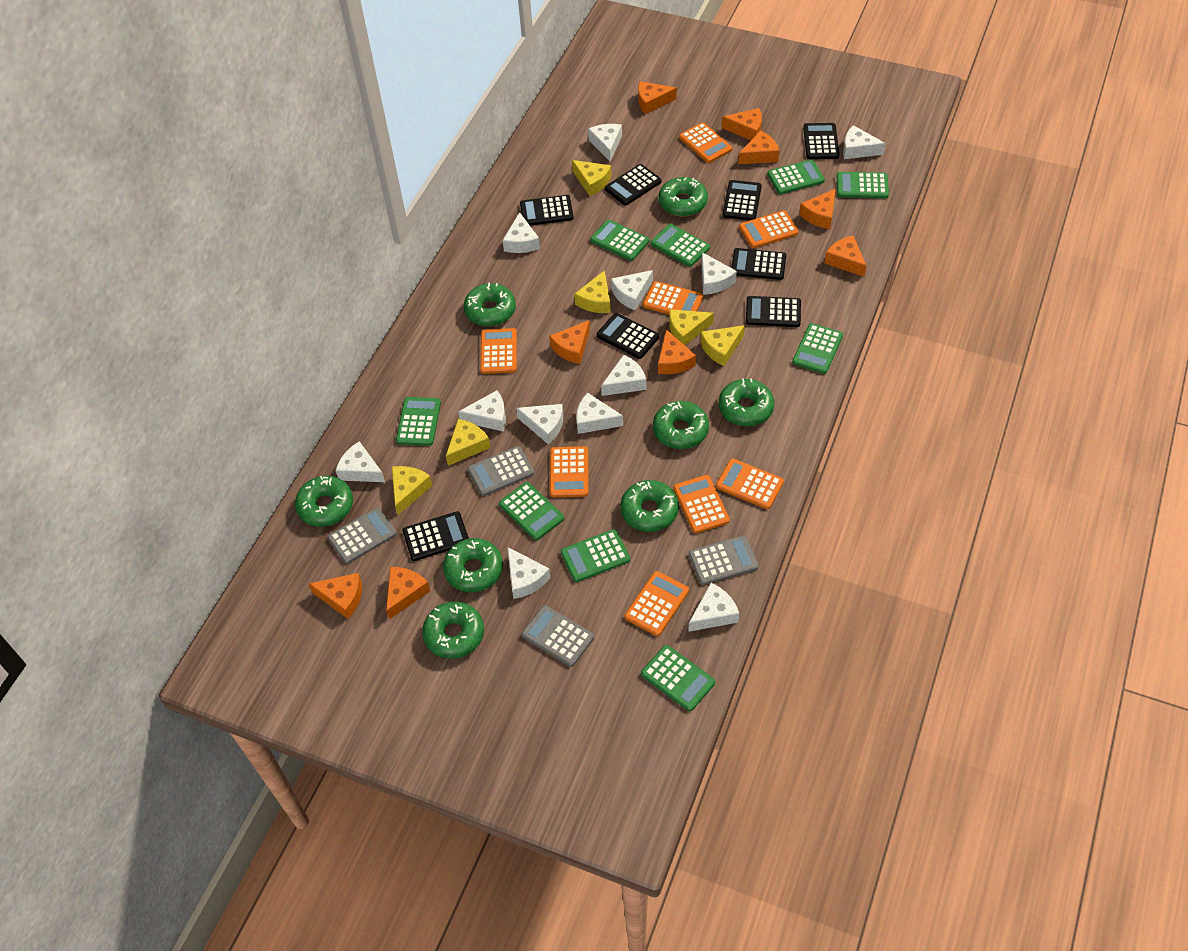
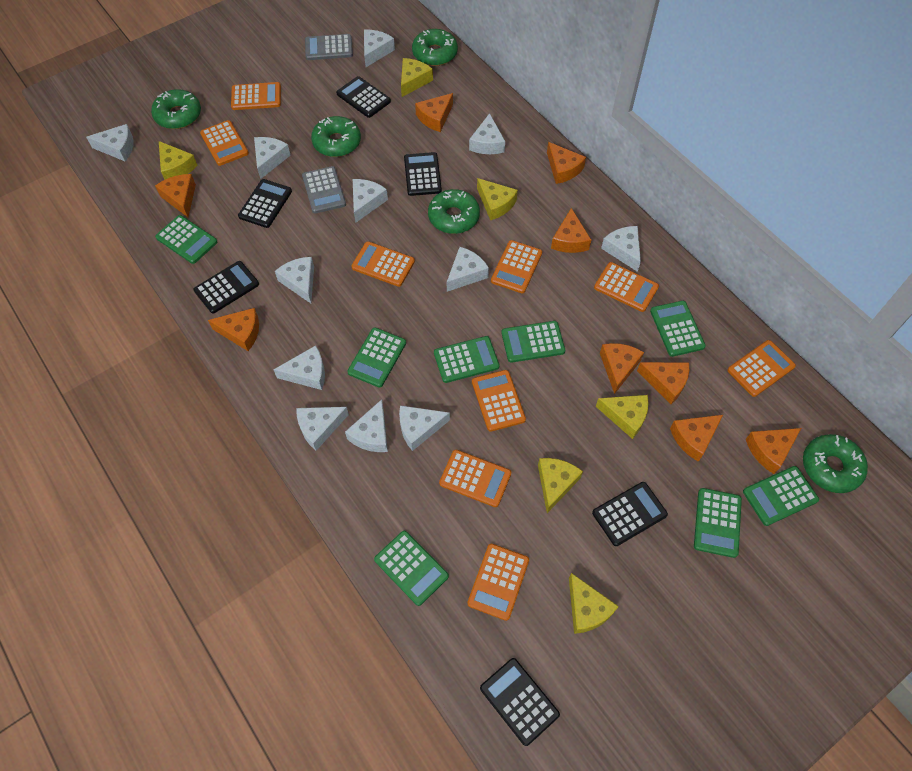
black calculator: 8 -> 6
green calculator: 9 -> 8
green donut: 8 -> 5
grey calculator: 4 -> 2
orange calculator: 8 -> 9

